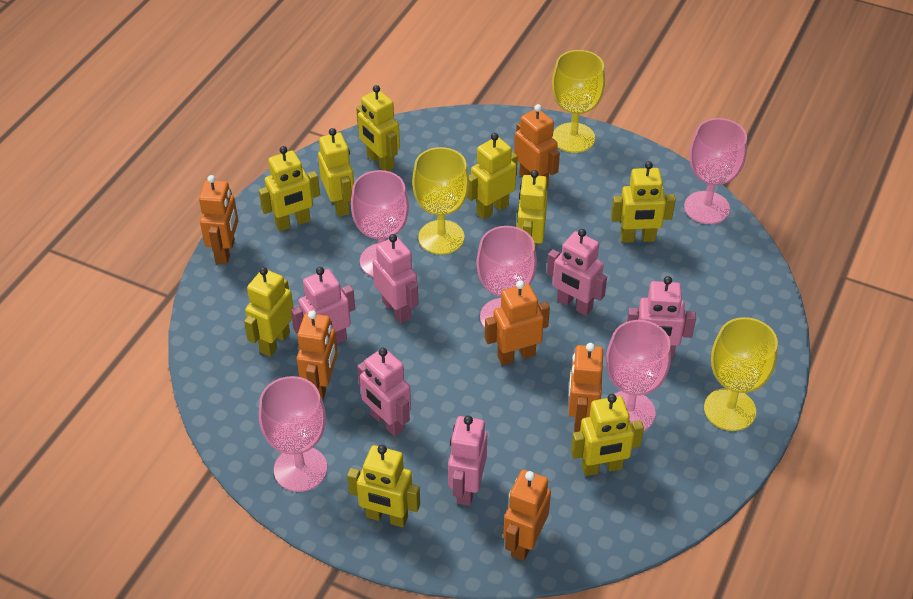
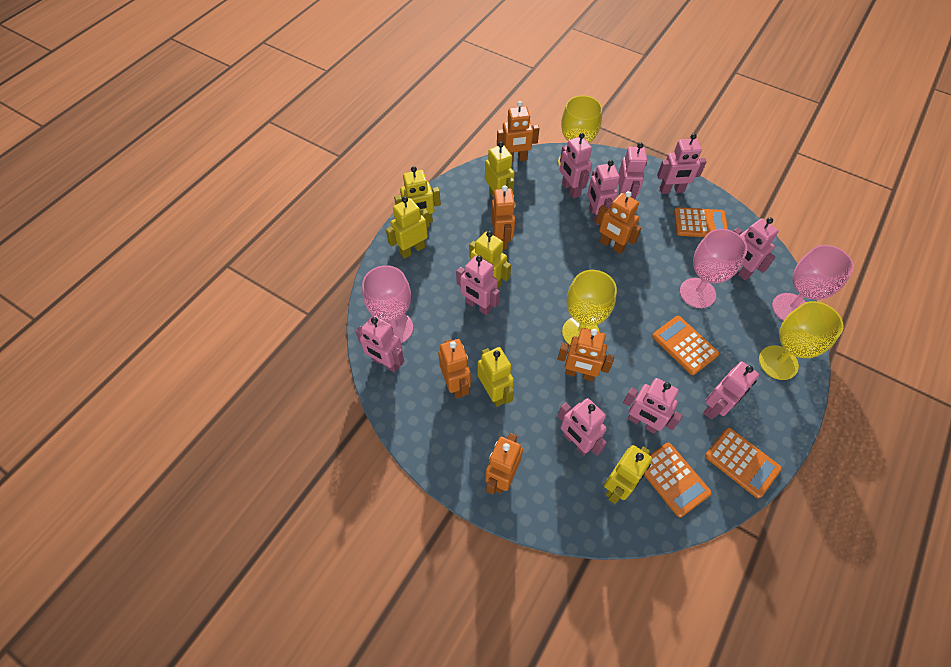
orange calculator: 0 -> 4
pink goblet: 5 -> 3
pink robot: 6 -> 10
yellow robot: 9 -> 6

